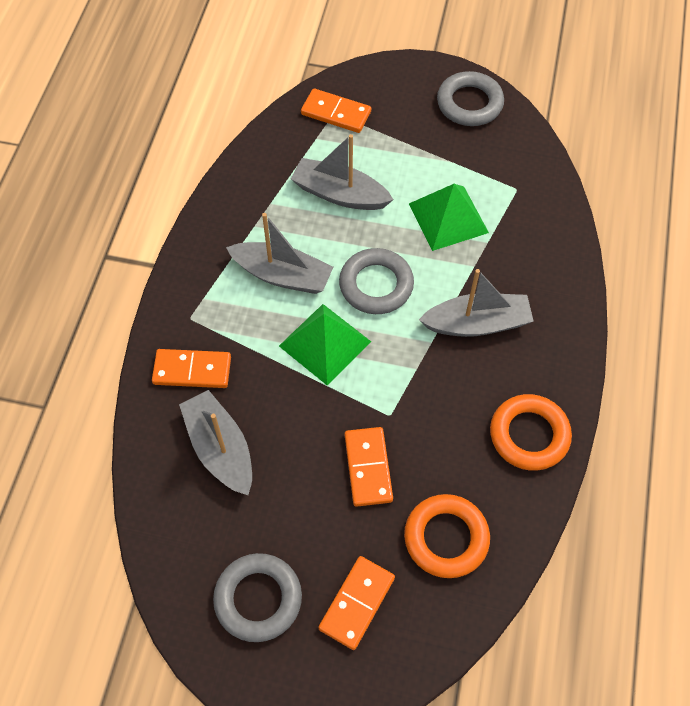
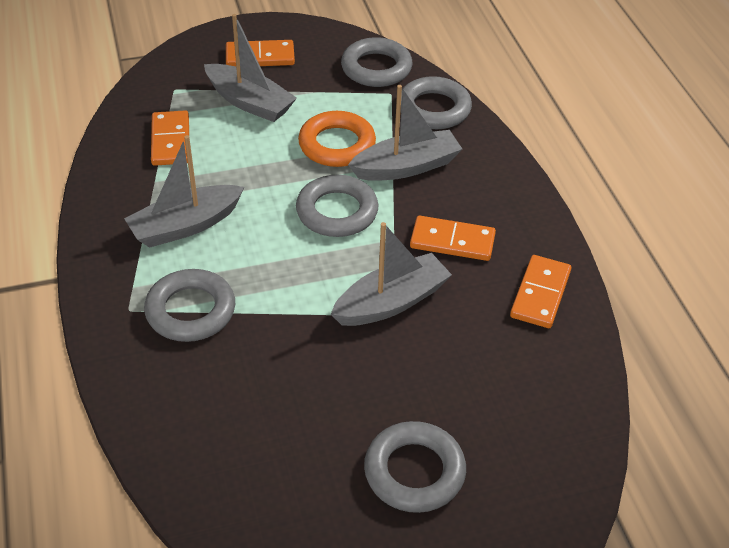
green pyramid: 2 -> 0
grey ring: 3 -> 5
orange ring: 2 -> 1

